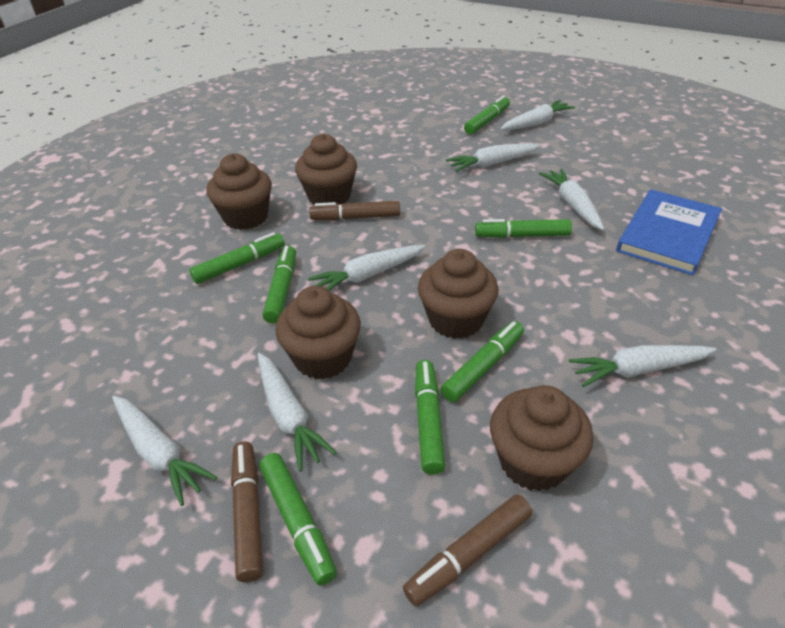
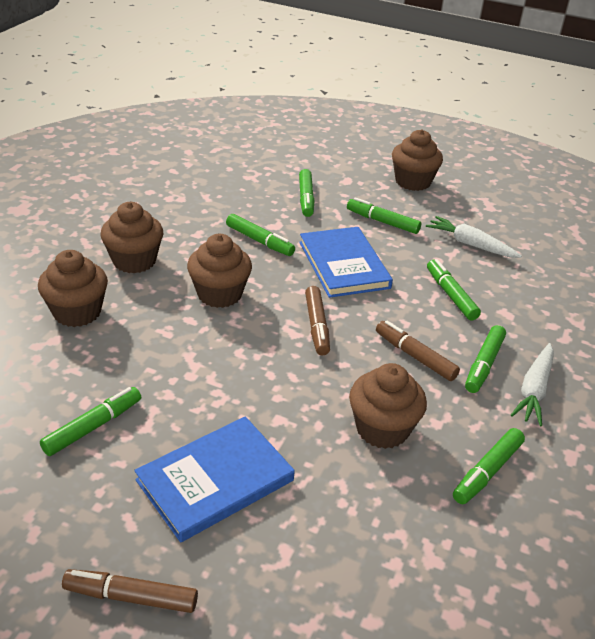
blue book: 1 -> 2
white carrot: 7 -> 2

